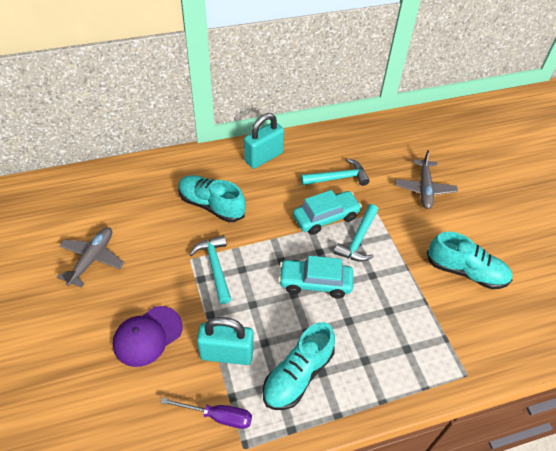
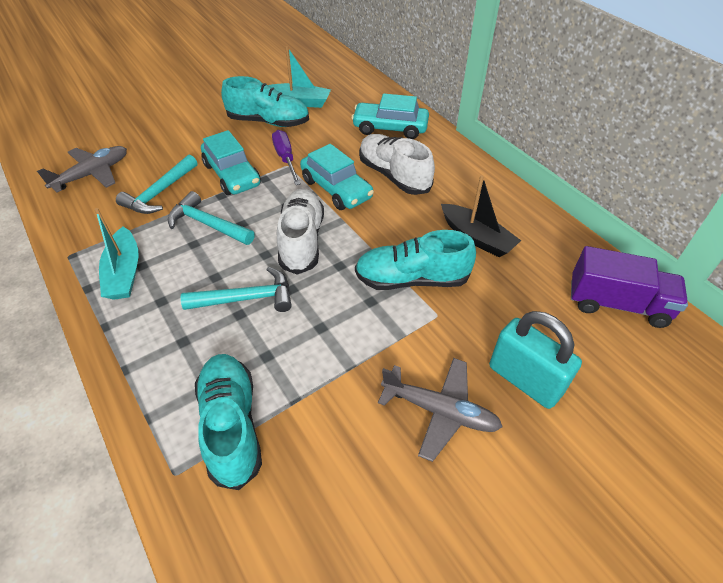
black boat: 0 -> 1
purple cap: 1 -> 0
purple truck: 0 -> 1
turquoise boat: 0 -> 2
turquoise car: 2 -> 3
turquoise padlock: 2 -> 1
white shoe: 0 -> 2

